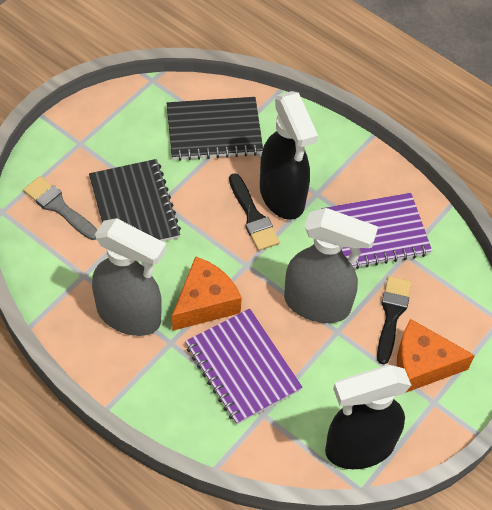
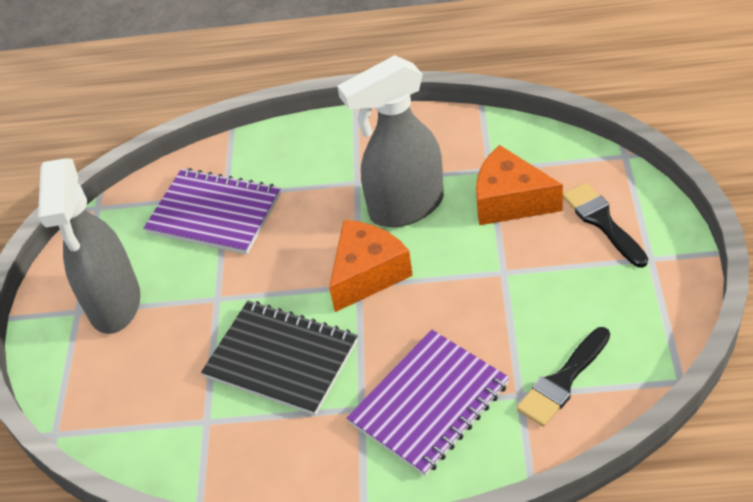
black notebook: 2 -> 1
black spray bottle: 2 -> 0
grey brush: 1 -> 0

